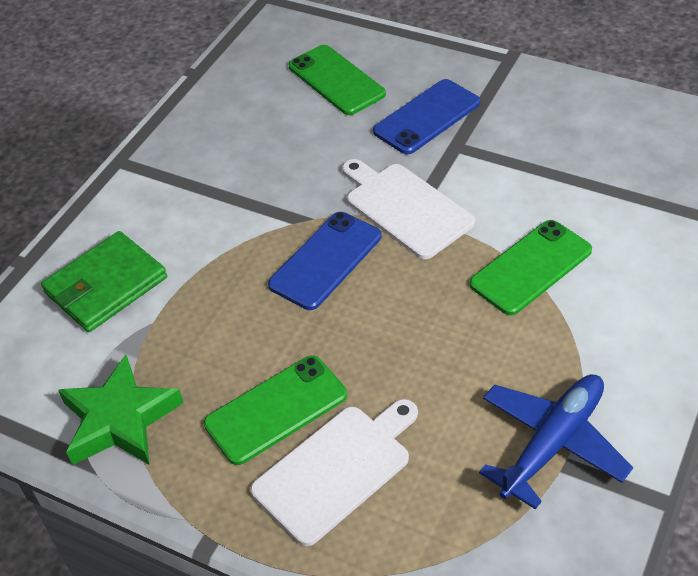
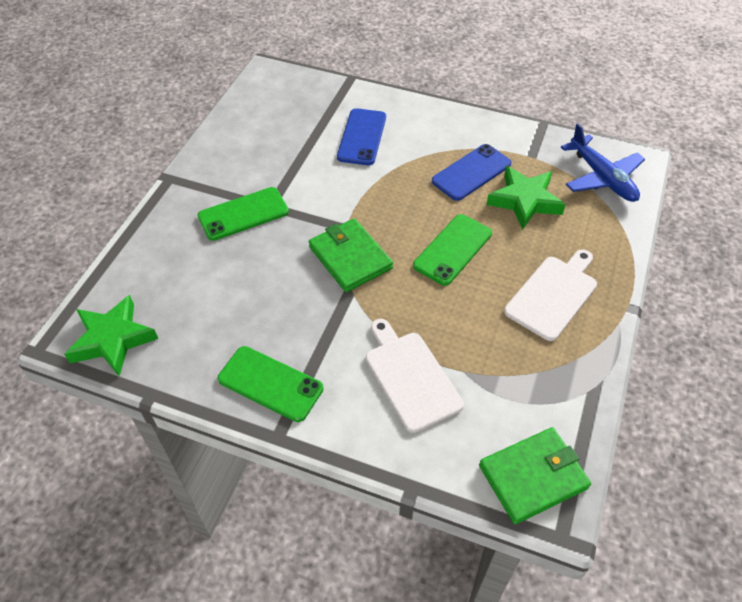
green star: 1 -> 2
green wallet: 1 -> 2

